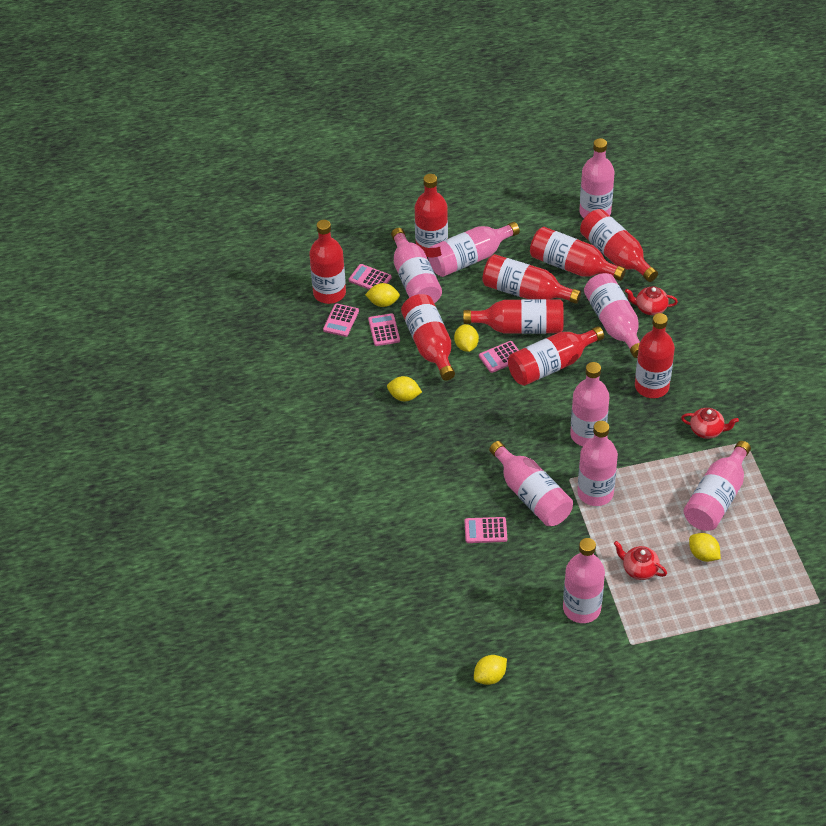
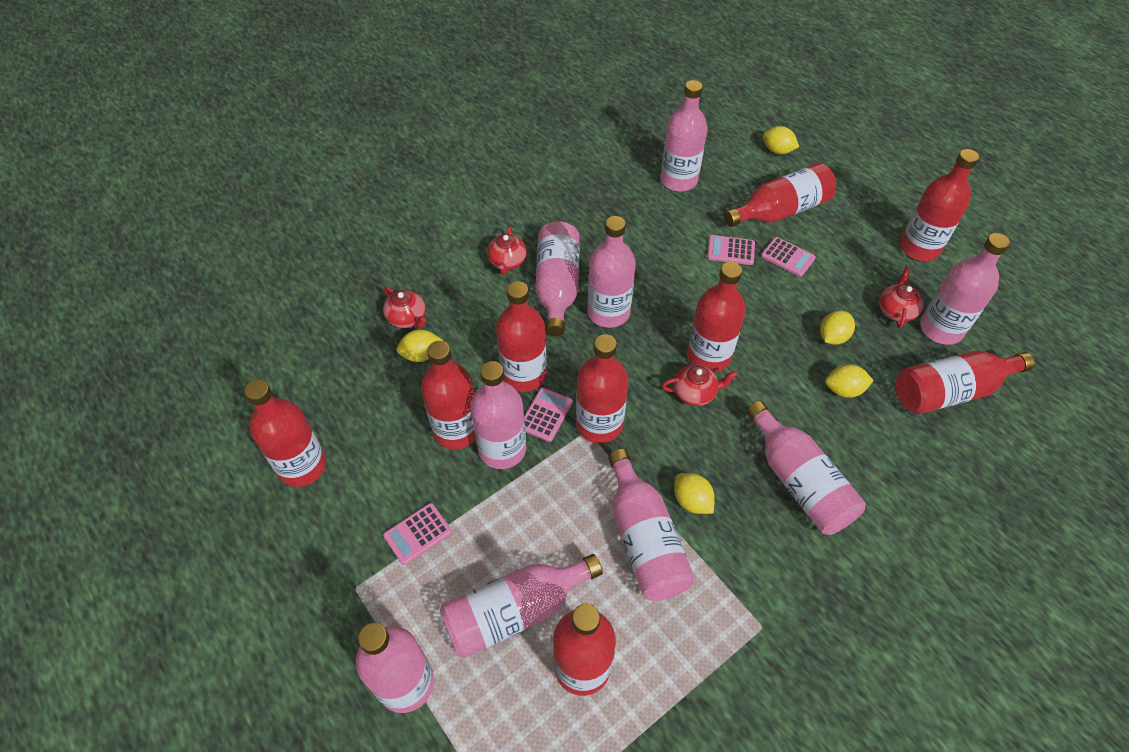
pink calculator: 5 -> 4
red teapot: 3 -> 4

